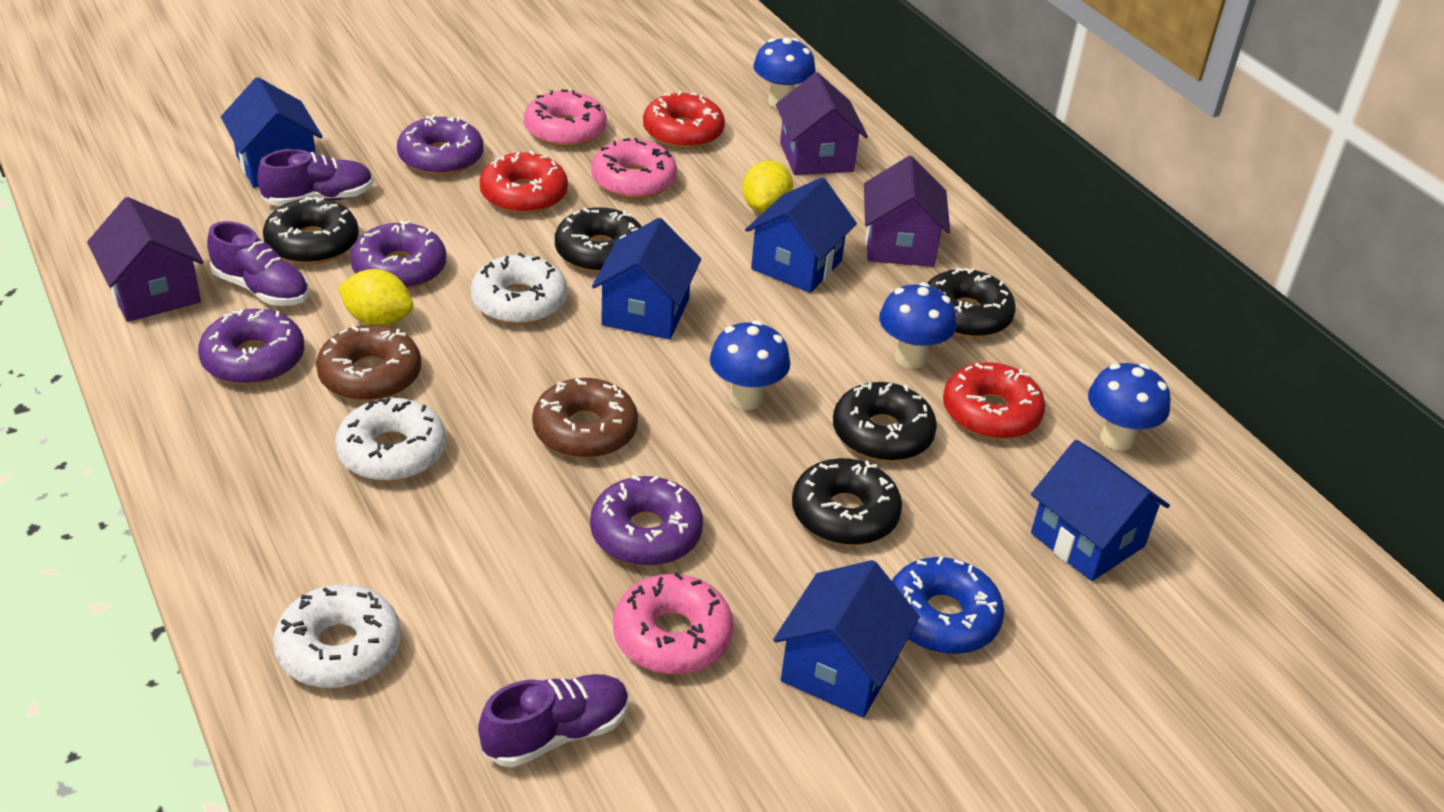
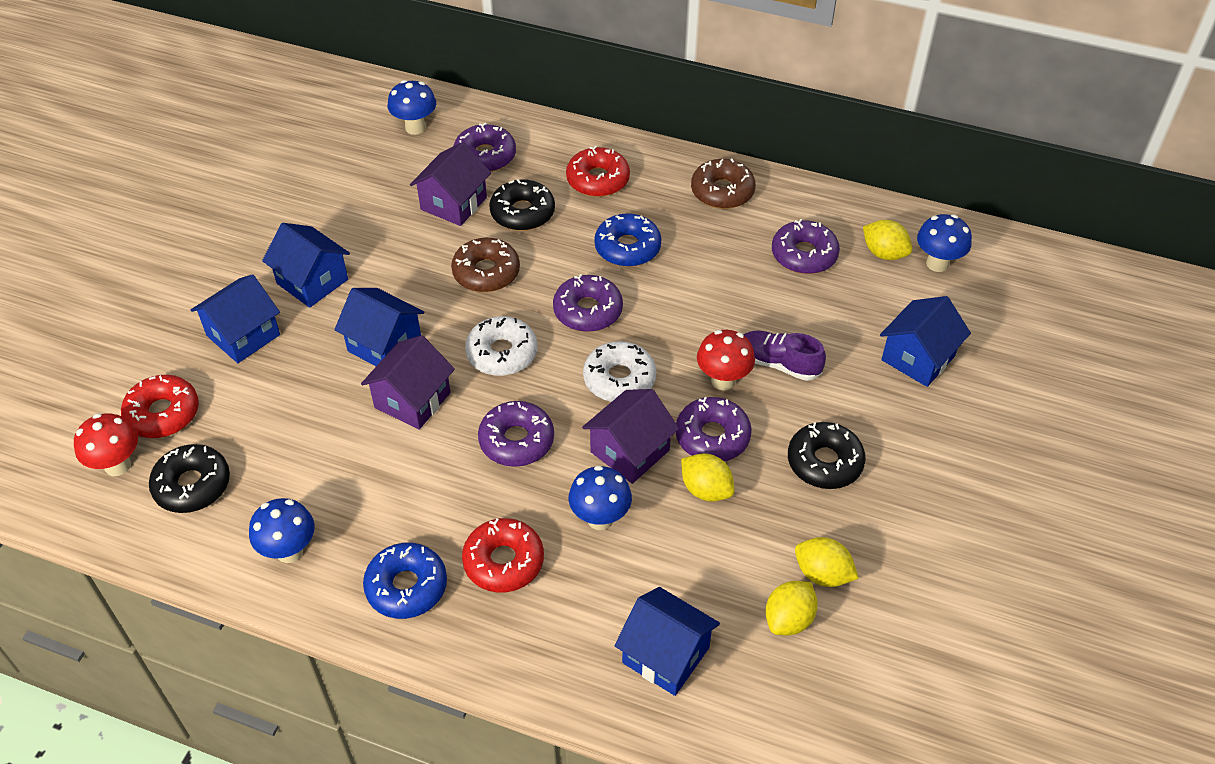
black donut: 5 -> 3
blue donut: 1 -> 2
pink donut: 3 -> 0
purple donut: 4 -> 5
purple shoe: 3 -> 1
red mushroom: 0 -> 2
white donut: 3 -> 2
yellow lemon: 2 -> 4

